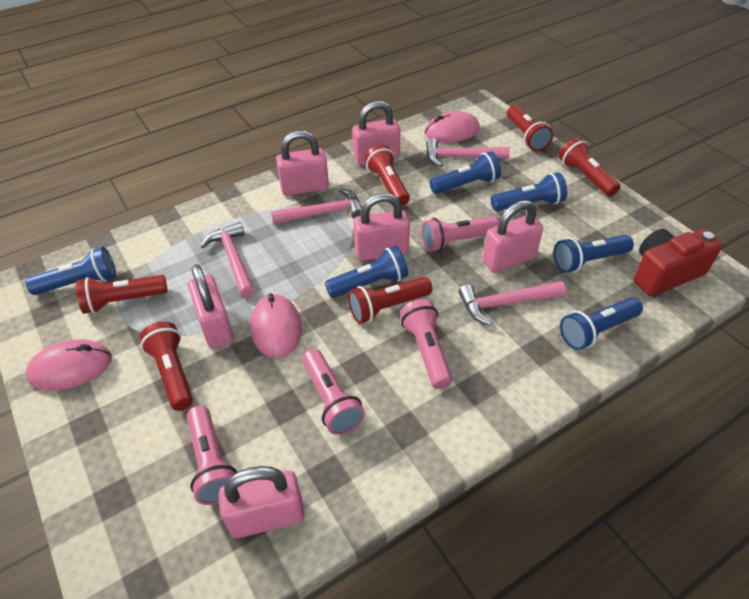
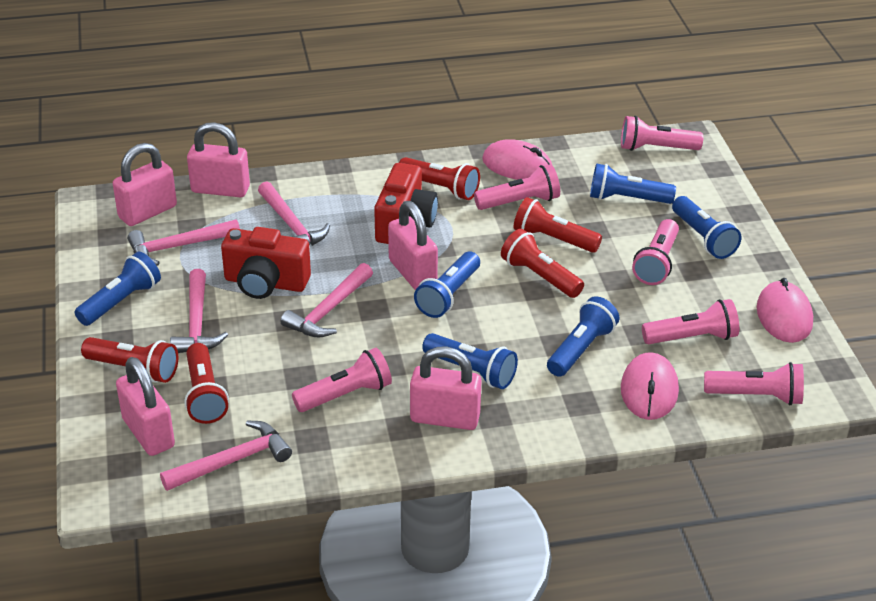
pink flashlight: 4 -> 6
pink hammer: 4 -> 5
pink padlock: 6 -> 5
red camera: 1 -> 2
red flashlight: 6 -> 5

